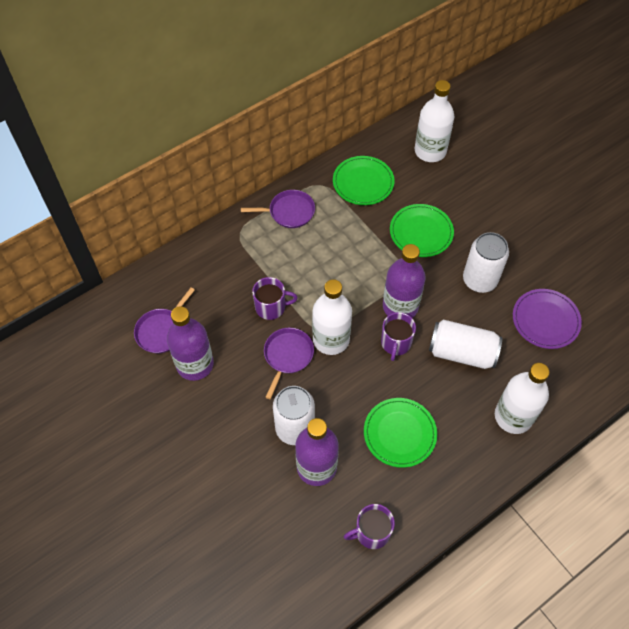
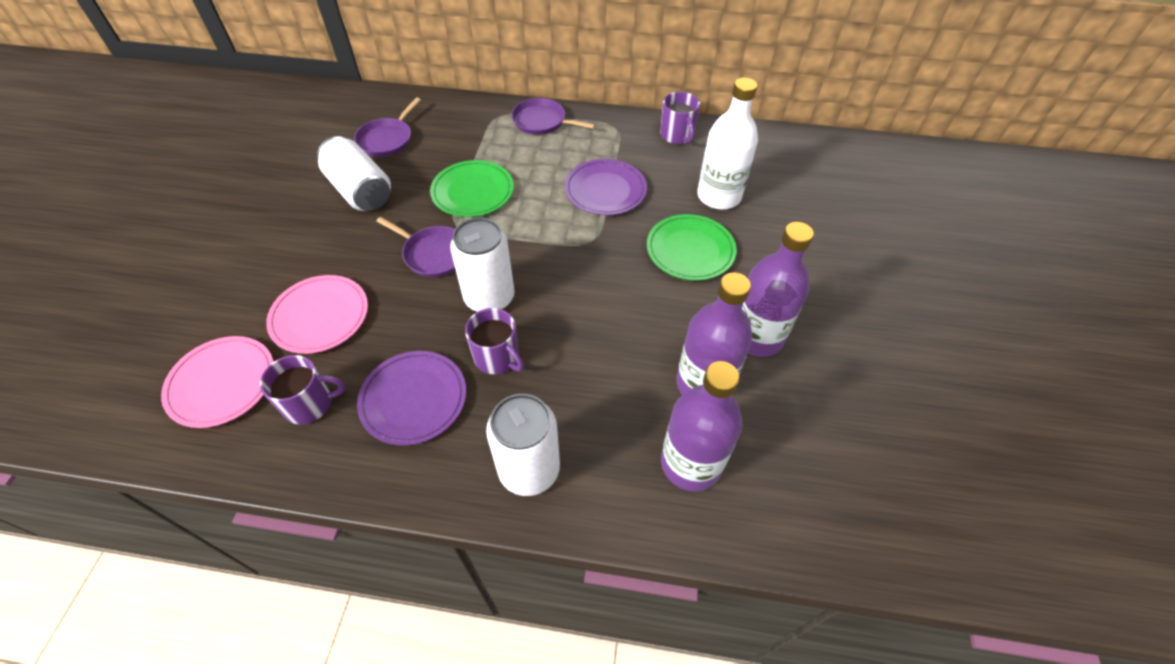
green plate: 3 -> 2
pink plate: 0 -> 2
purple plate: 1 -> 2
white bottle: 3 -> 1

